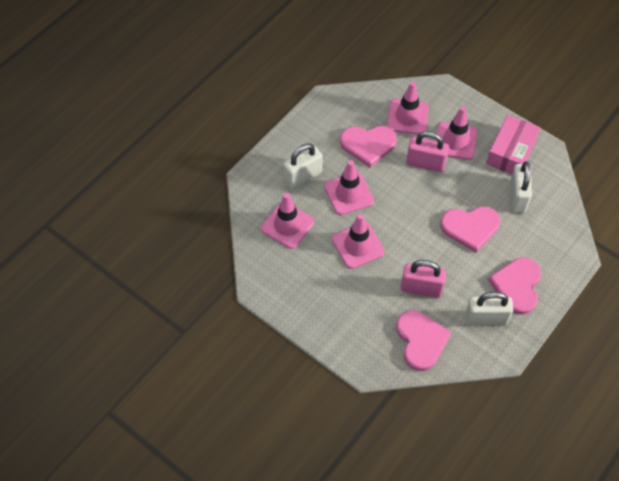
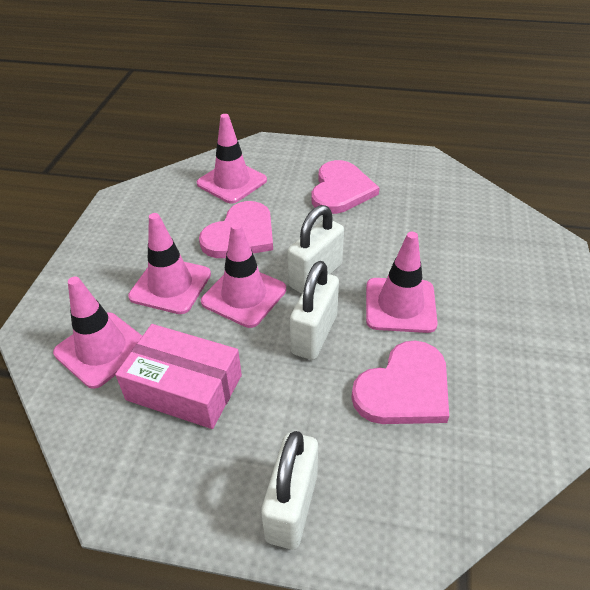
pink heart: 4 -> 3
pink padlock: 2 -> 0

